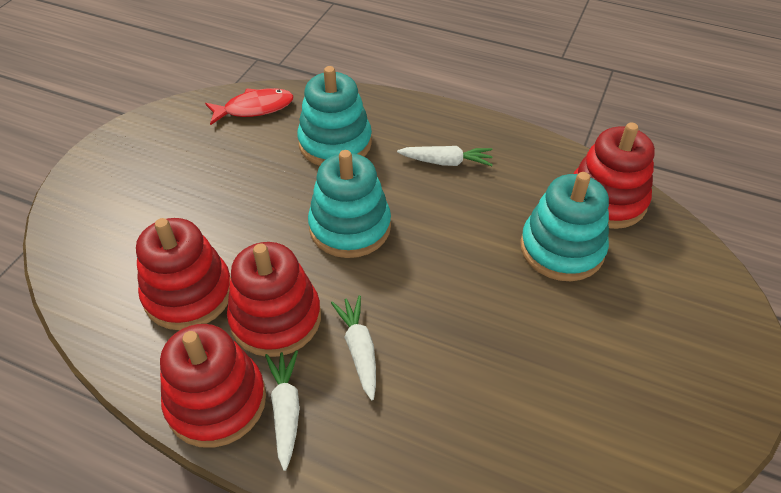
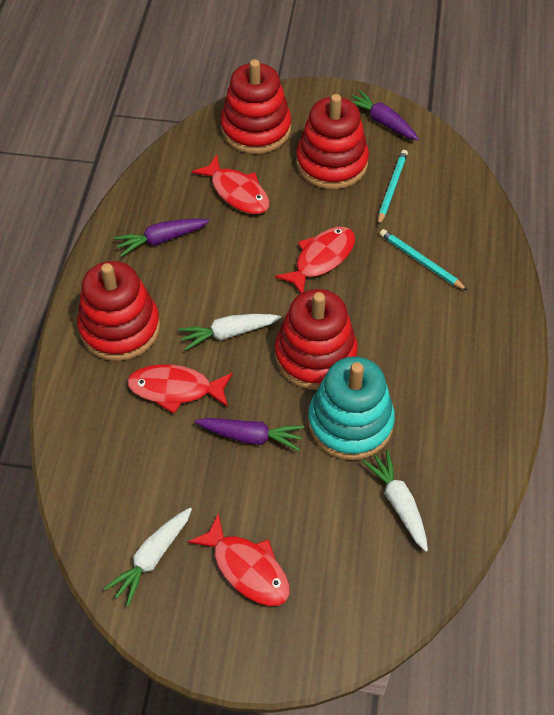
purple carrot: 0 -> 3
red fish: 1 -> 4
turquoise pencil: 0 -> 2
turquoise stacking toy: 3 -> 1

